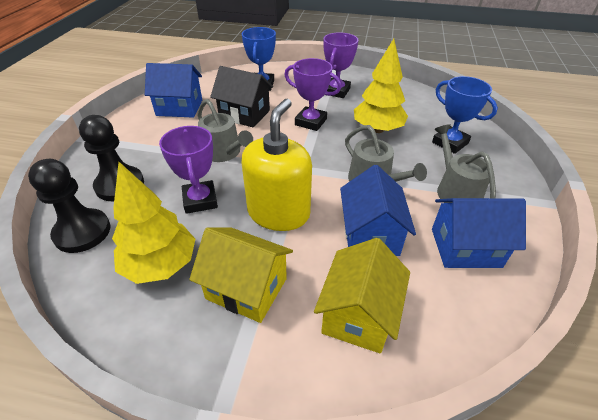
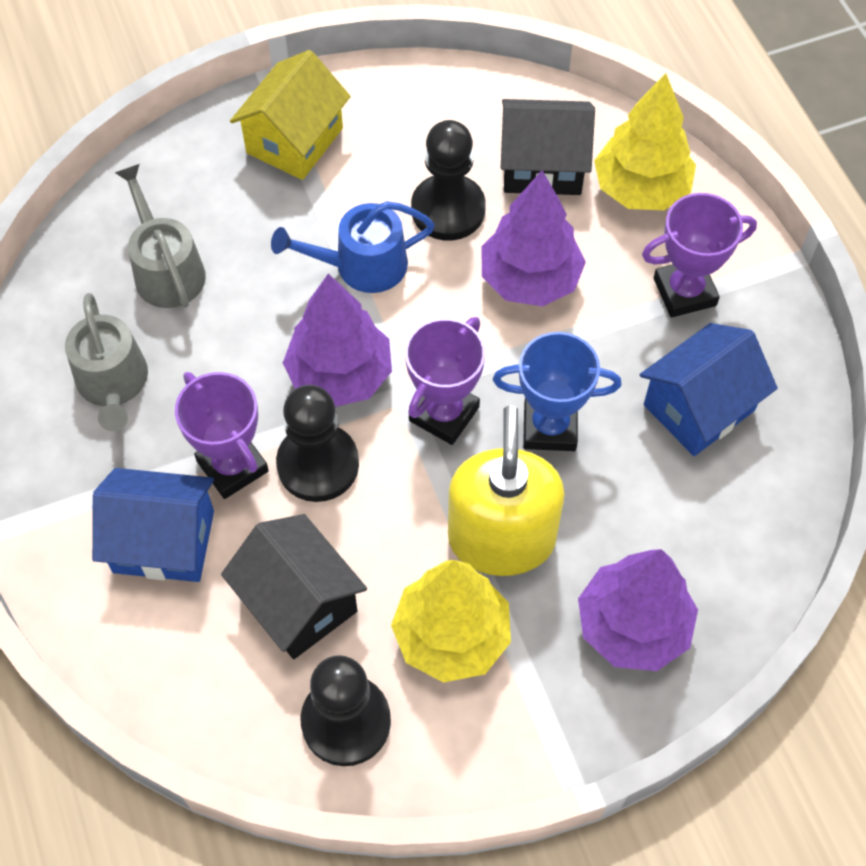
black house: 1 -> 2
black pawn: 2 -> 3
blue house: 3 -> 2
blue trophy: 2 -> 1
blue watering can: 0 -> 1
grey watering can: 3 -> 2
purple tree: 0 -> 3
yellow house: 2 -> 1

